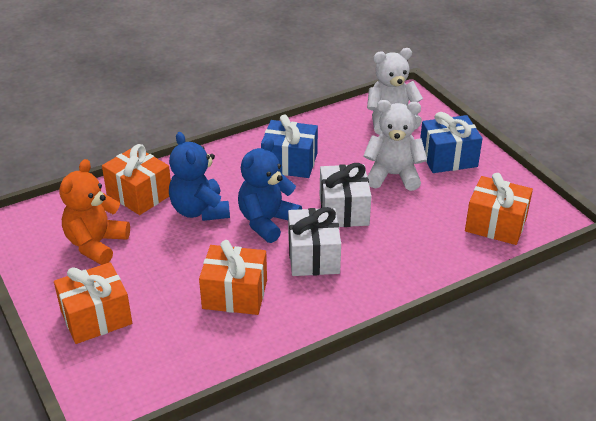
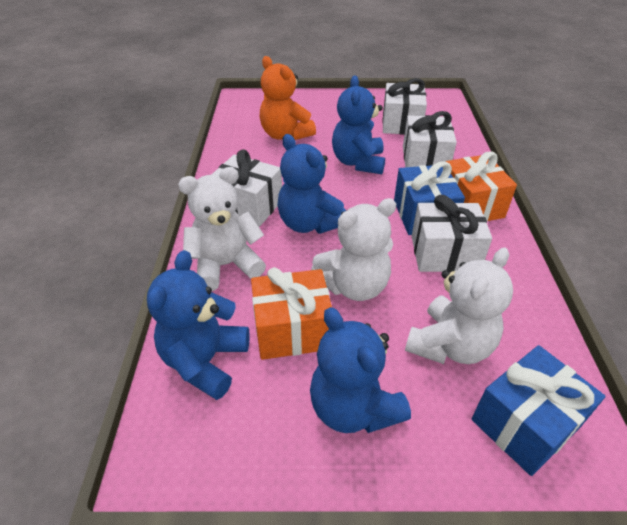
blue teddy bear: 2 -> 4
orange gift: 4 -> 2
white gift: 2 -> 4
white teddy bear: 2 -> 3

